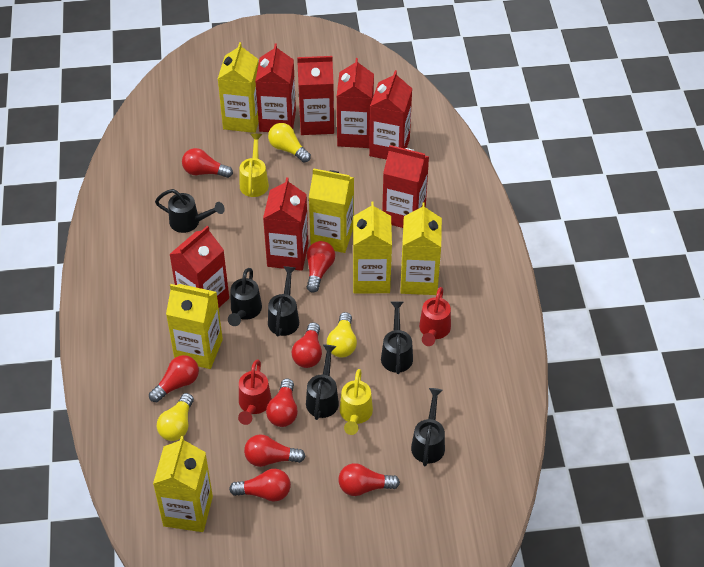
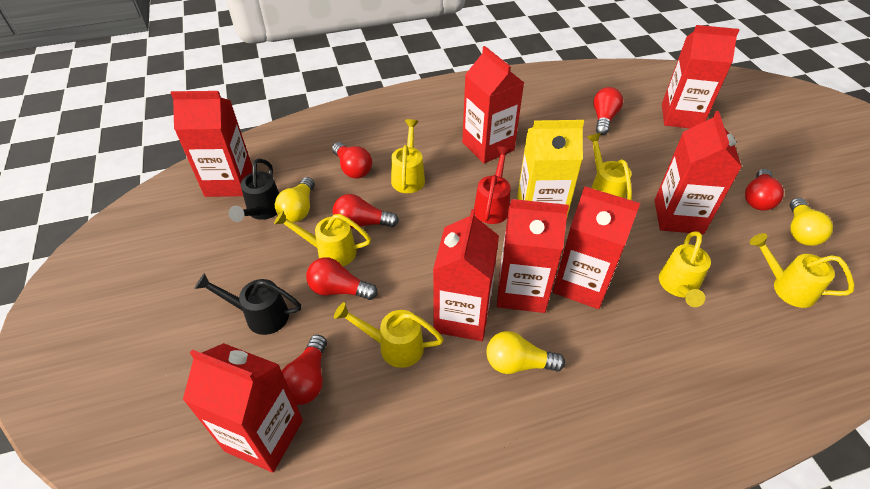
black watering can: 6 -> 2
red carton: 7 -> 8
red light bulb: 8 -> 6
red watering can: 2 -> 1
yellow carton: 6 -> 1
yellow watering can: 2 -> 6

